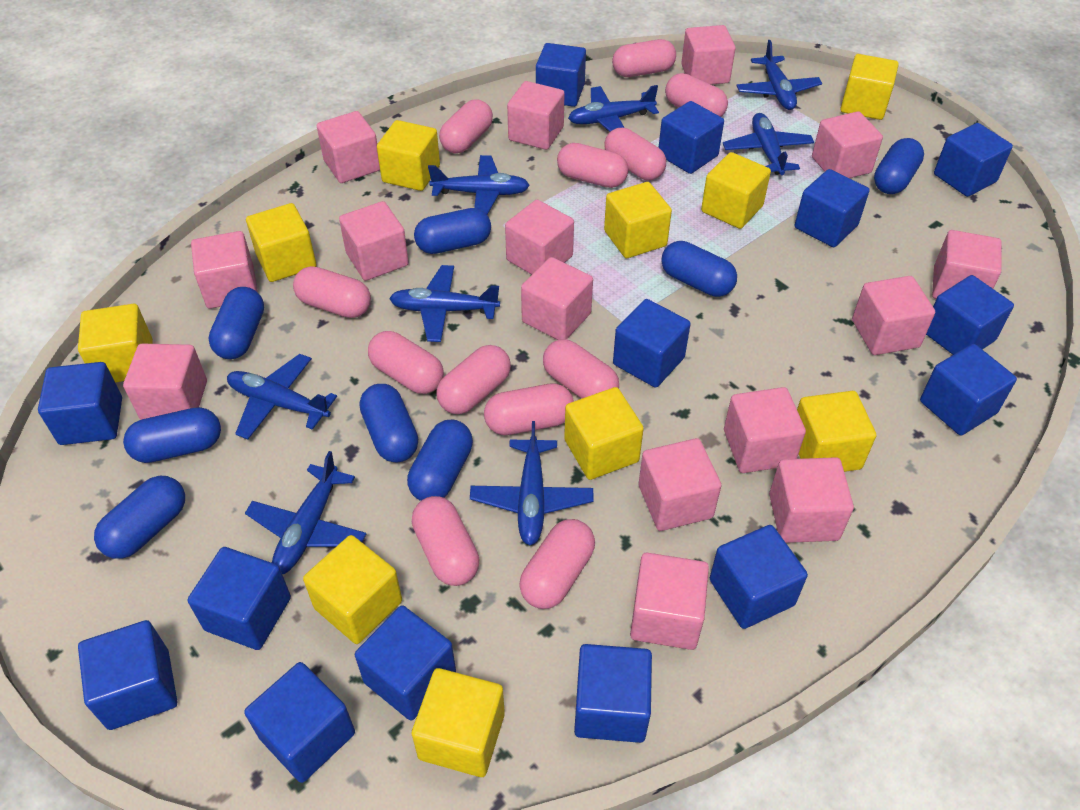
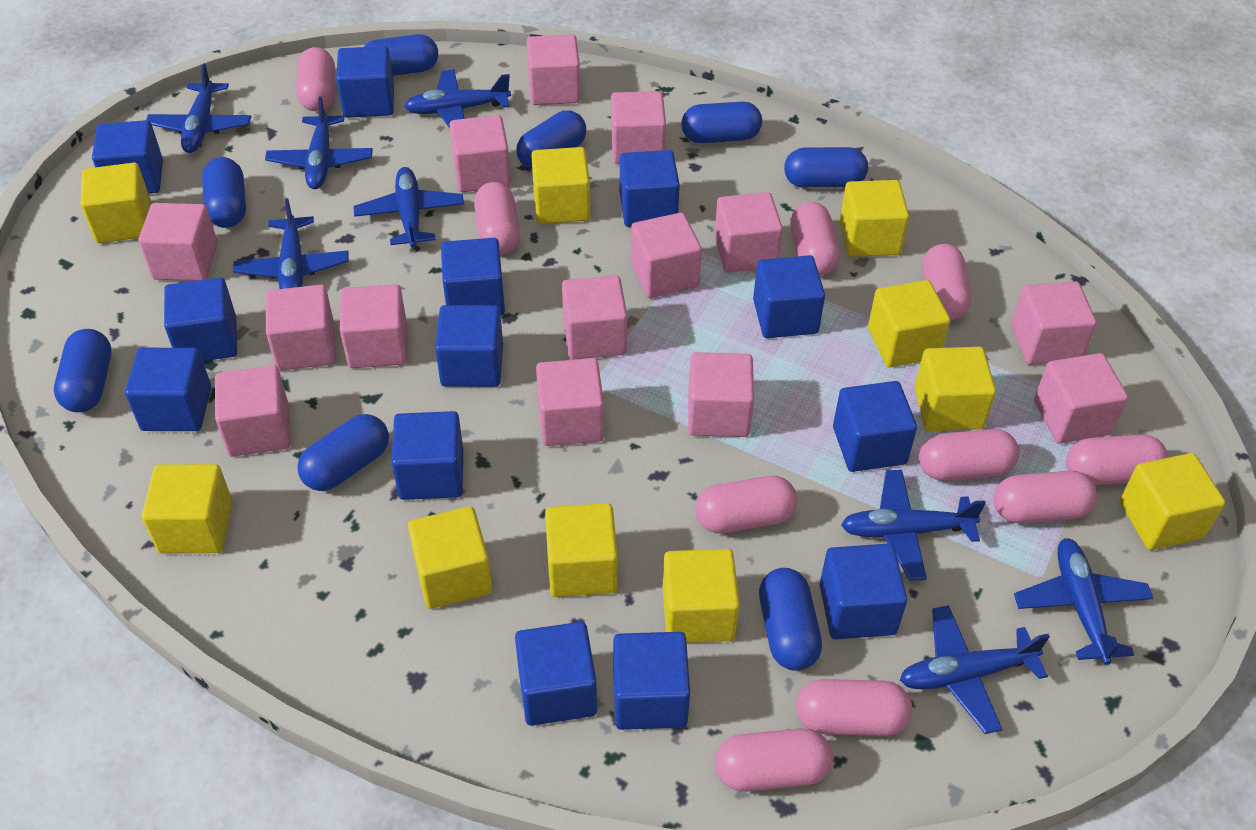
blue cube: 14 -> 13
pink capsule: 12 -> 10
pink cube: 15 -> 14

